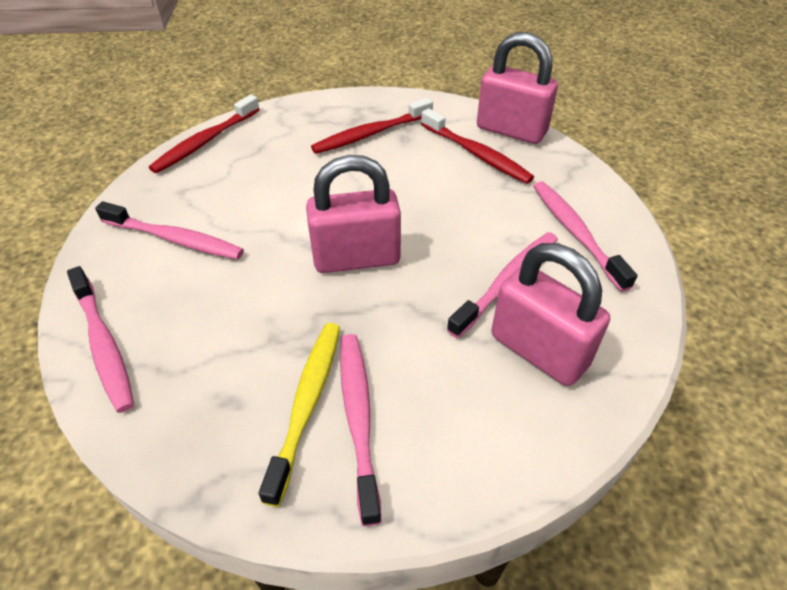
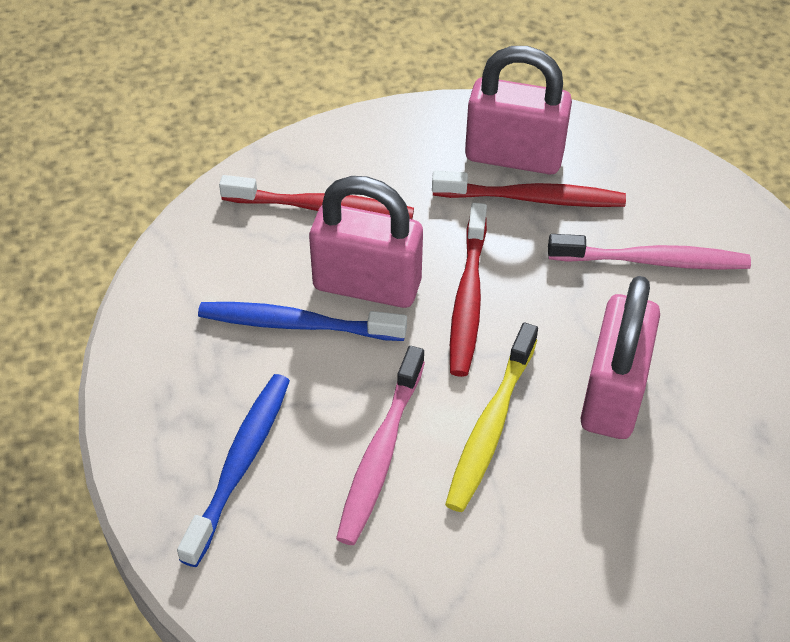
blue toothbrush: 0 -> 2
pink toothbrush: 5 -> 2

